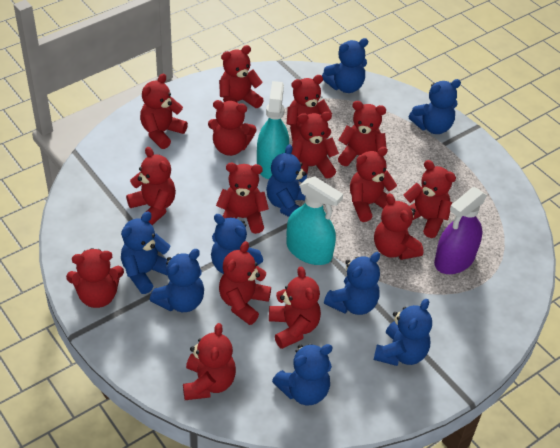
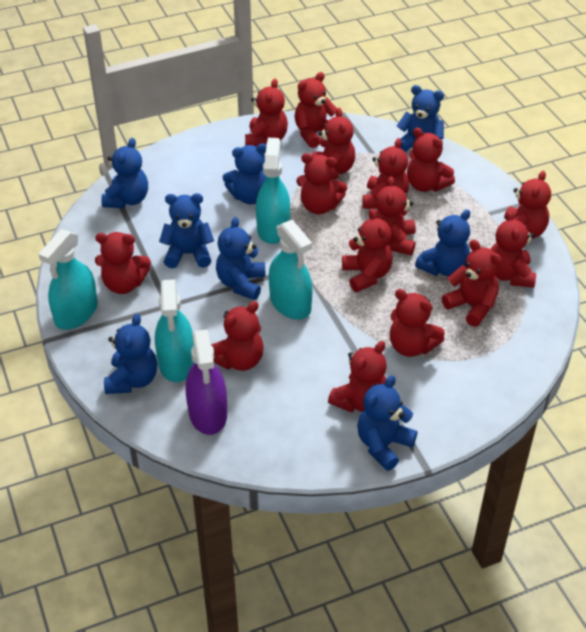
blue teddy bear: 9 -> 8
turquoise spray bottle: 2 -> 4

